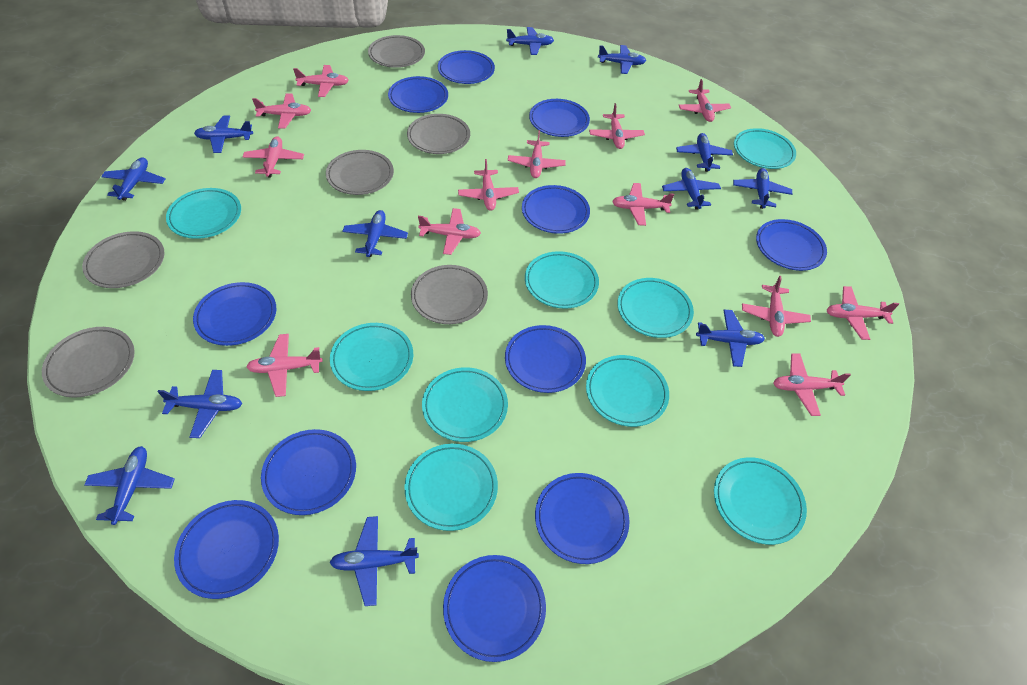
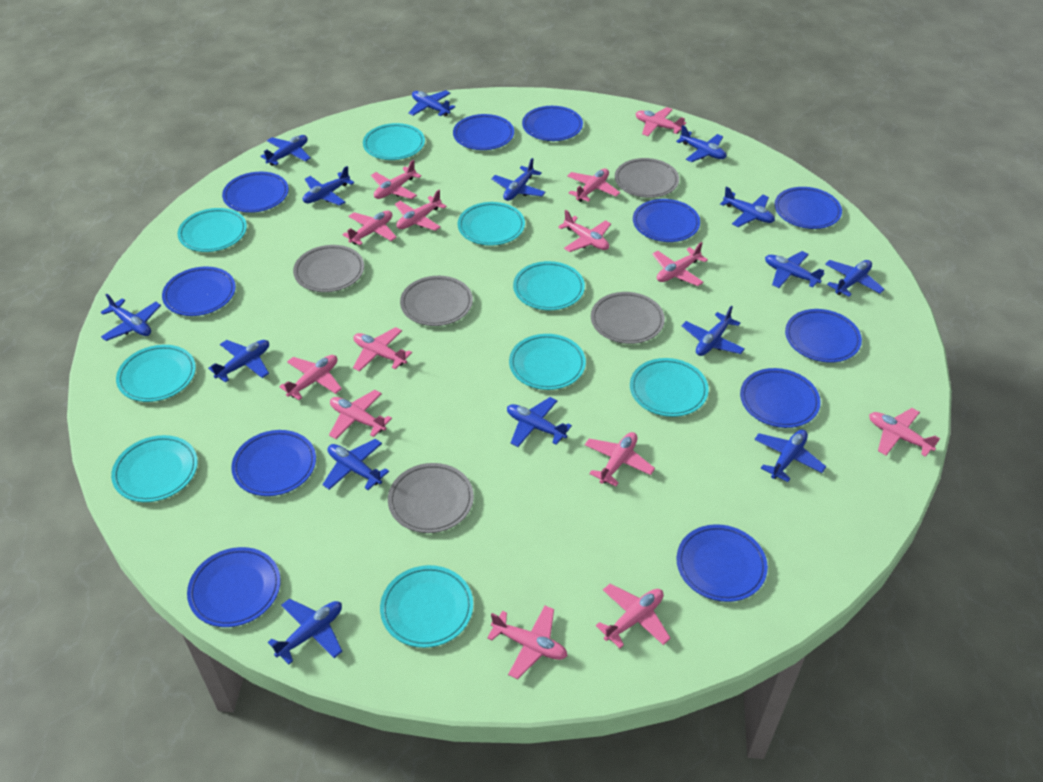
blue plane: 12 -> 15
grey plate: 6 -> 5
pink plane: 13 -> 14

